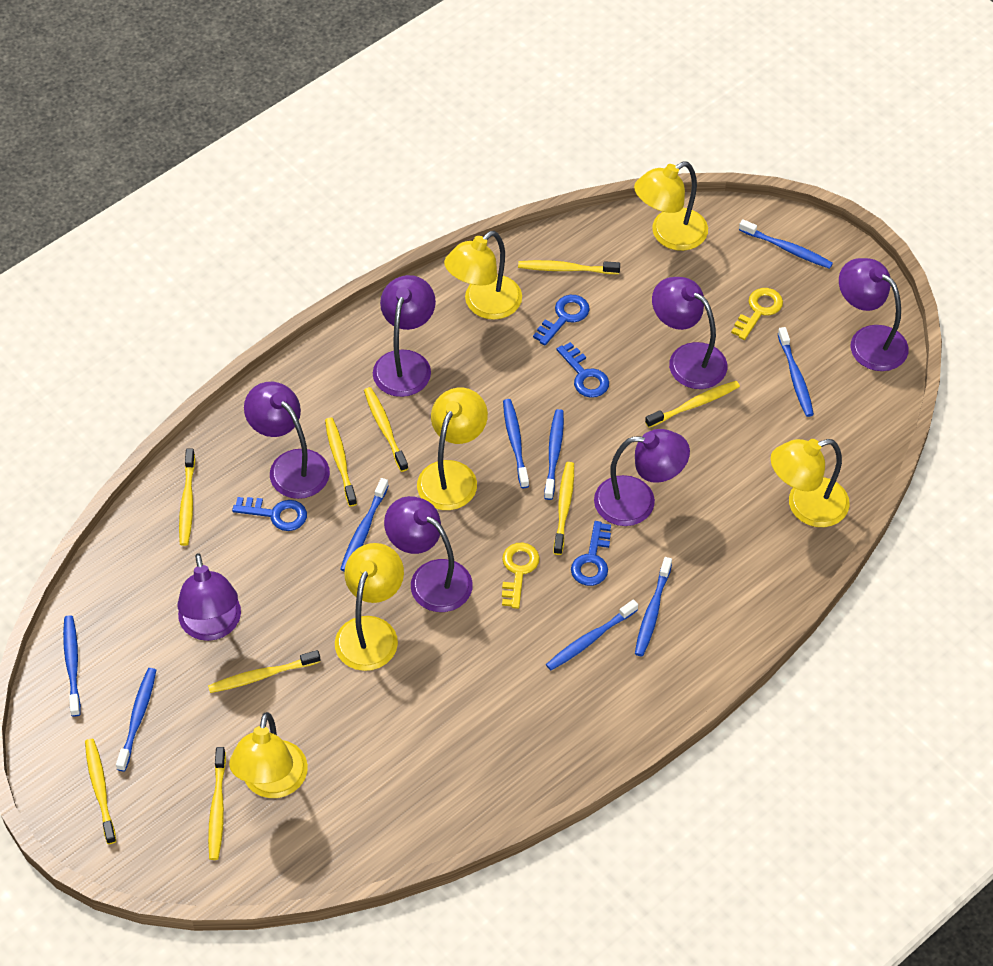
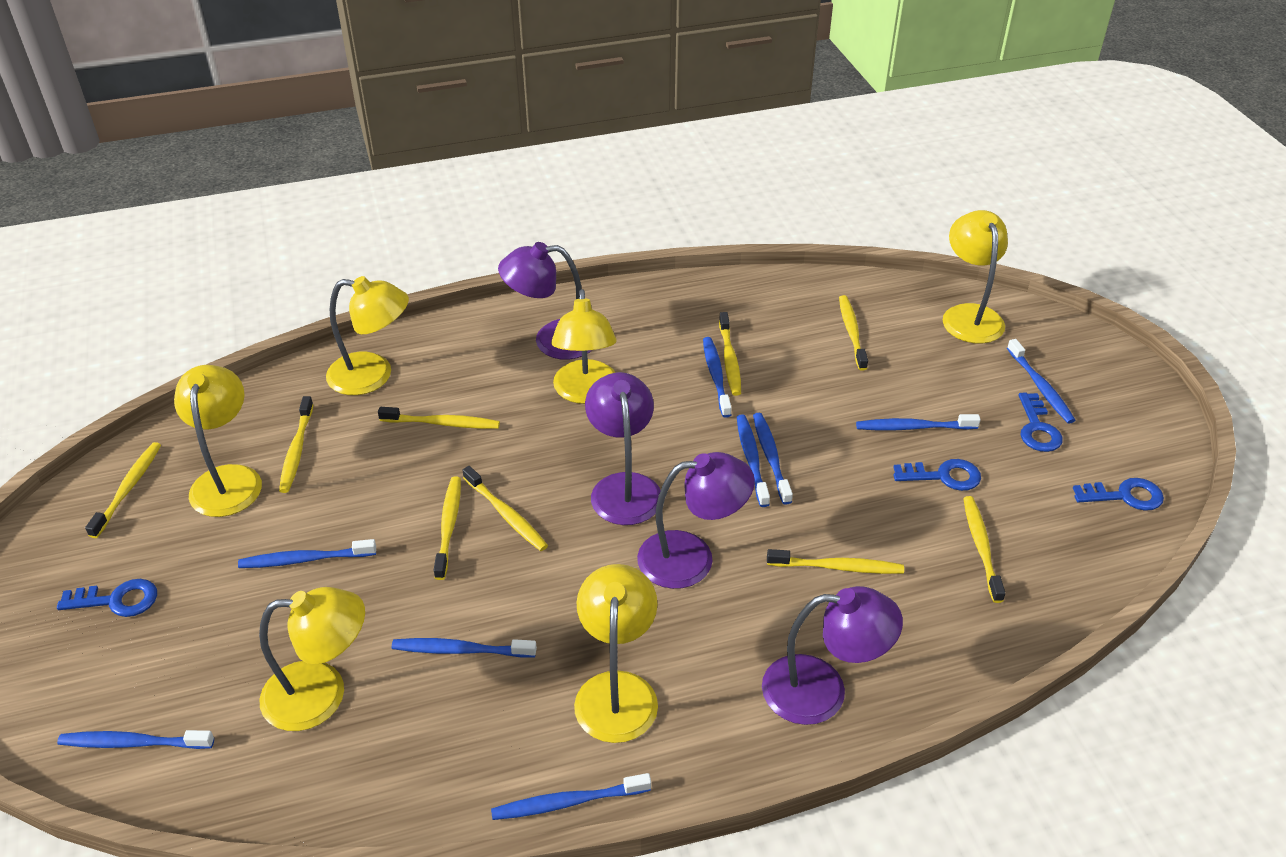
purple lamp: 7 -> 4
yellow key: 2 -> 0

